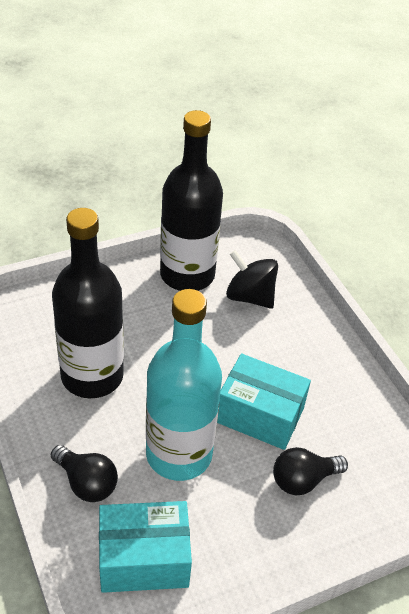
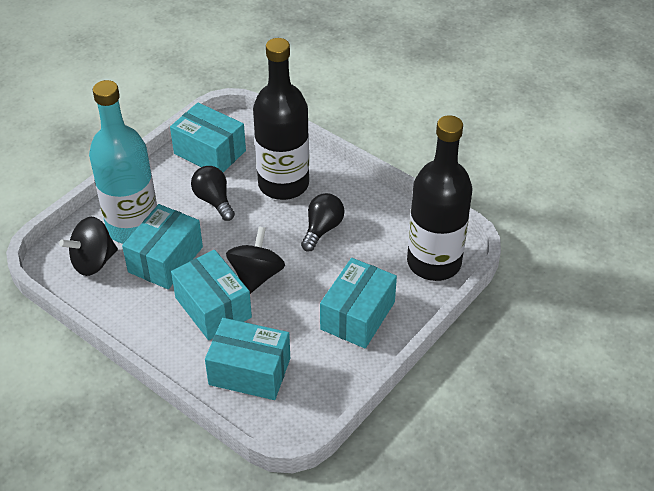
black spinning top: 1 -> 2
turquoise box: 2 -> 5

